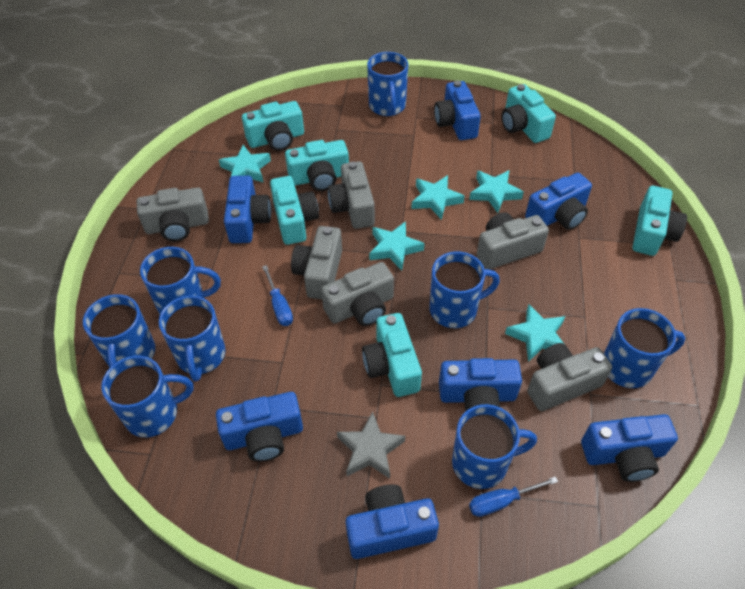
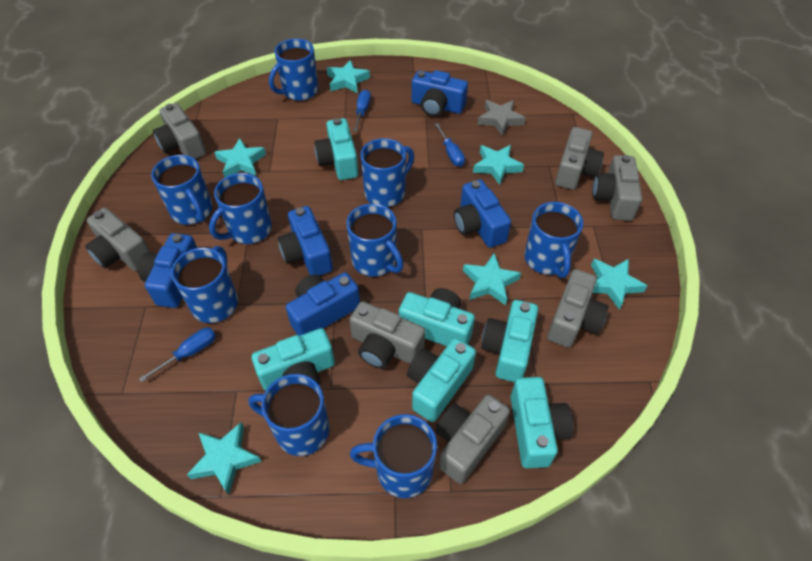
blue camera: 7 -> 5
blue mug: 8 -> 9
blue screwdriver: 2 -> 3
grey camera: 6 -> 7
turquoise star: 5 -> 6

